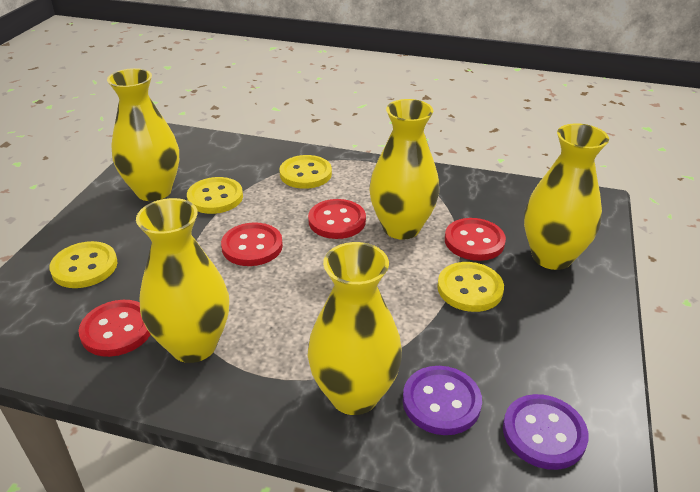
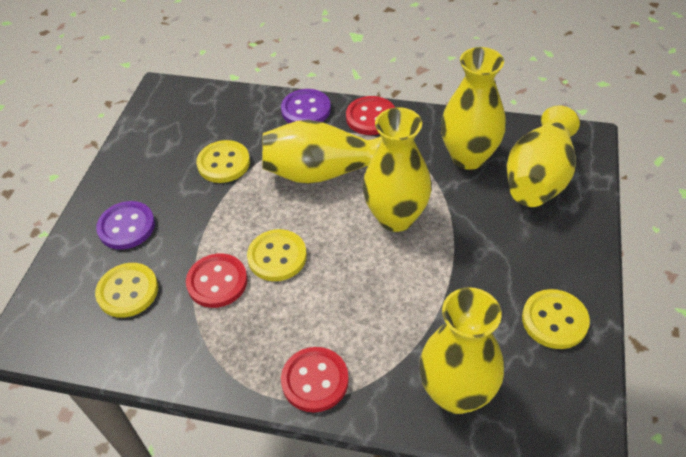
red button: 4 -> 3

